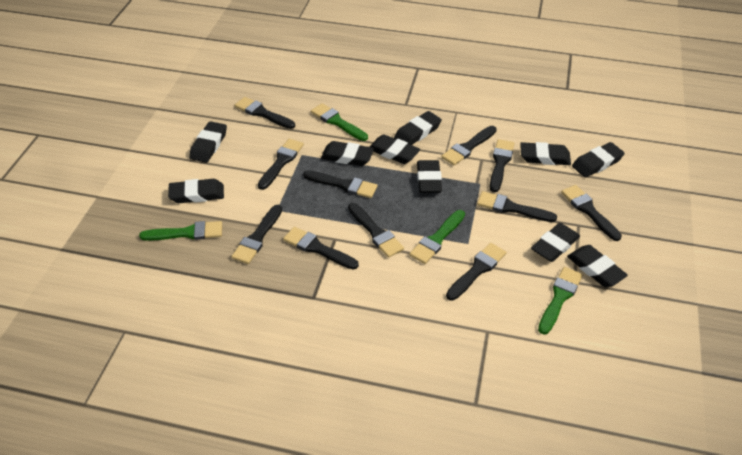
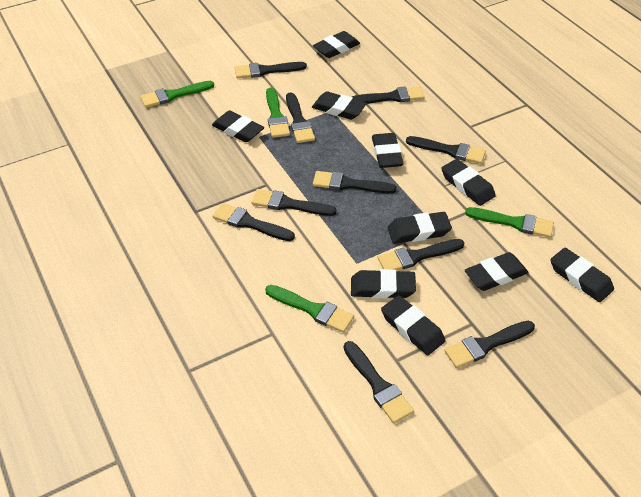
black brush: 11 -> 10

